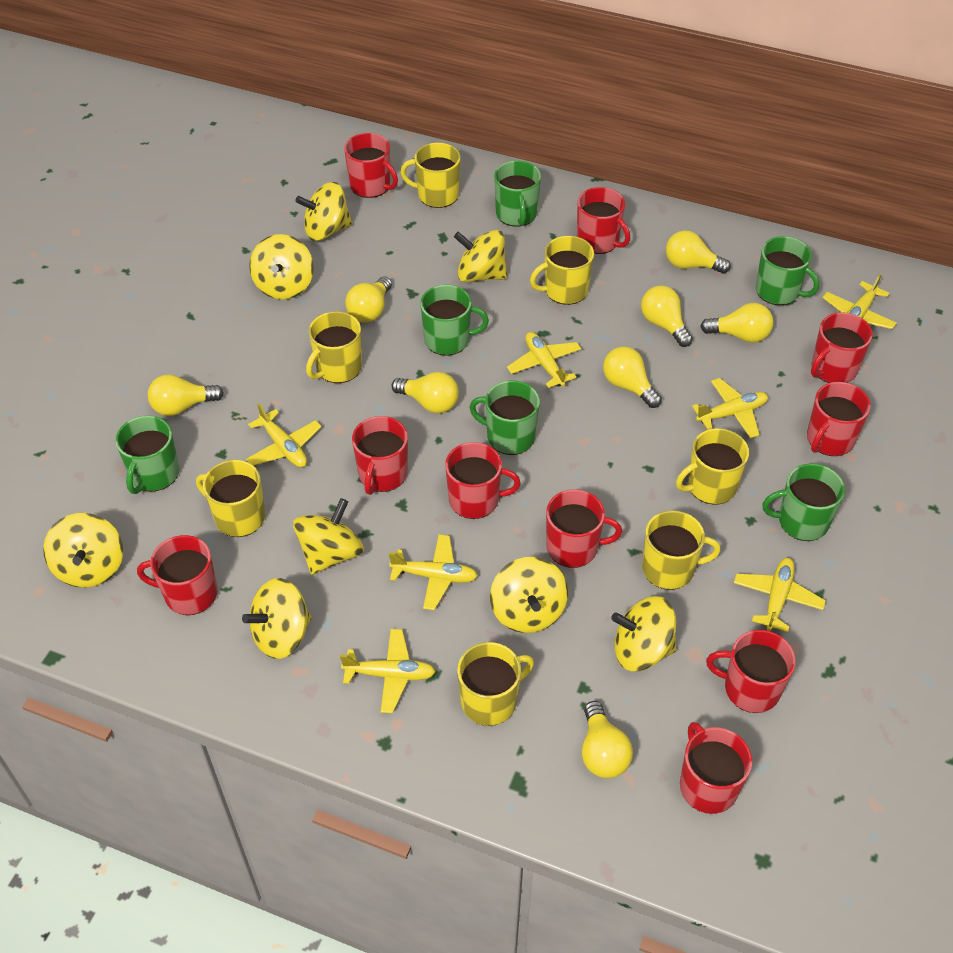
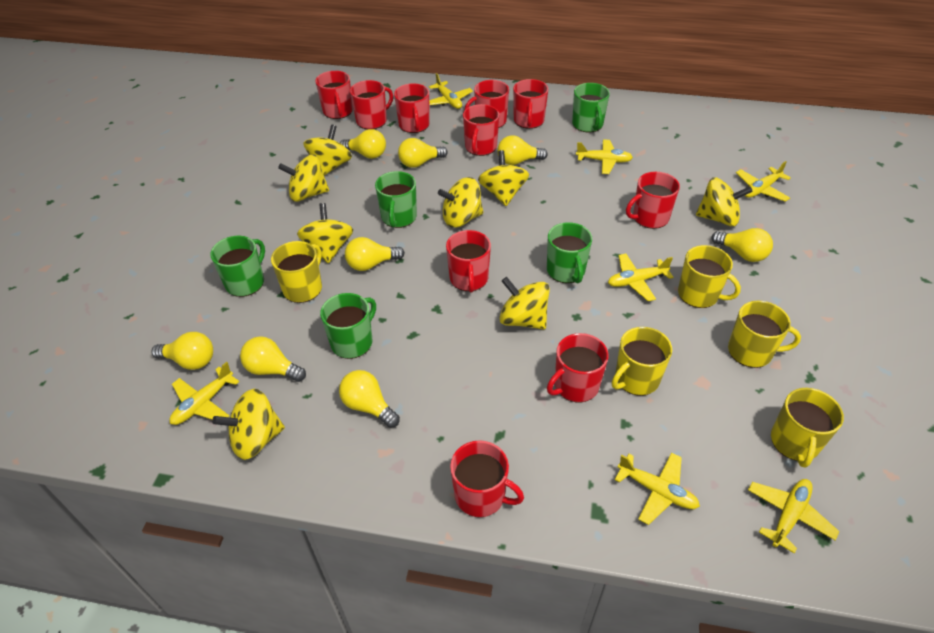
green mug: 6 -> 5
yellow mug: 7 -> 5

